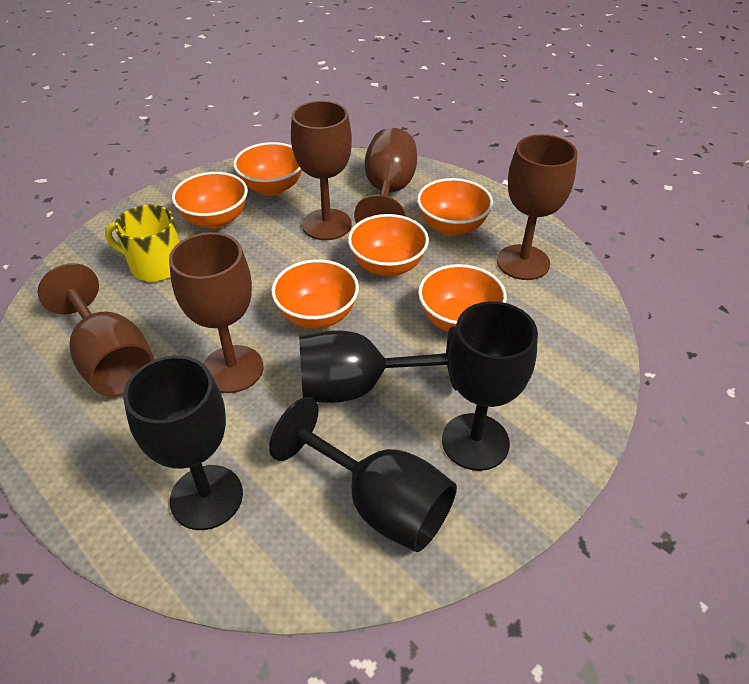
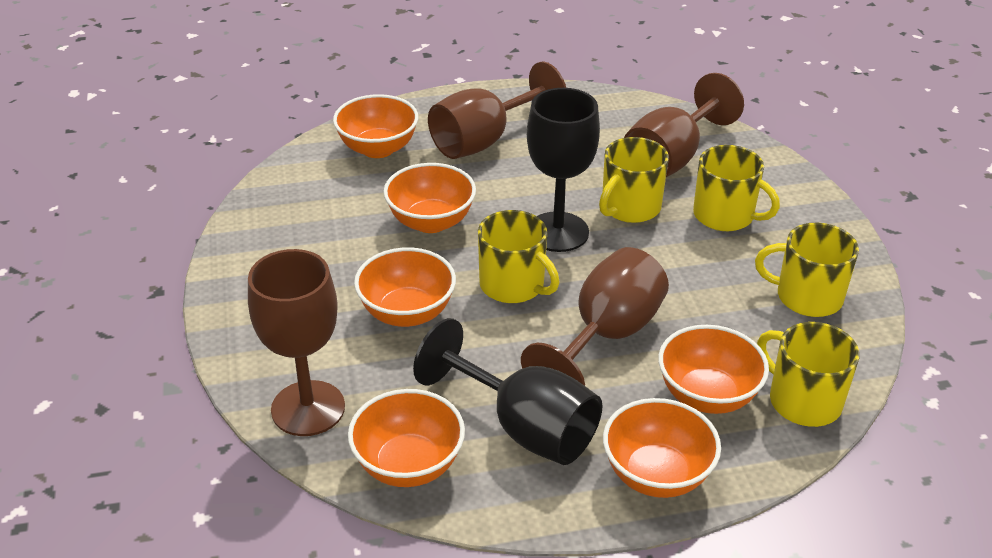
black goblet: 4 -> 2
brown goblet: 5 -> 4
yellow mug: 1 -> 5

